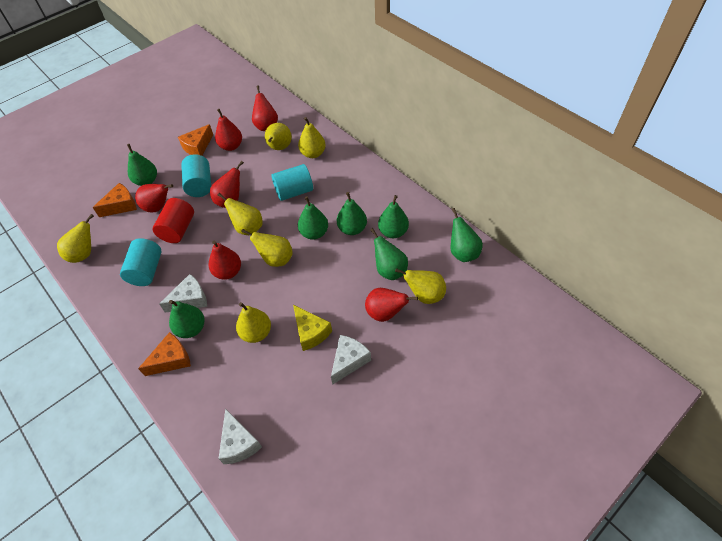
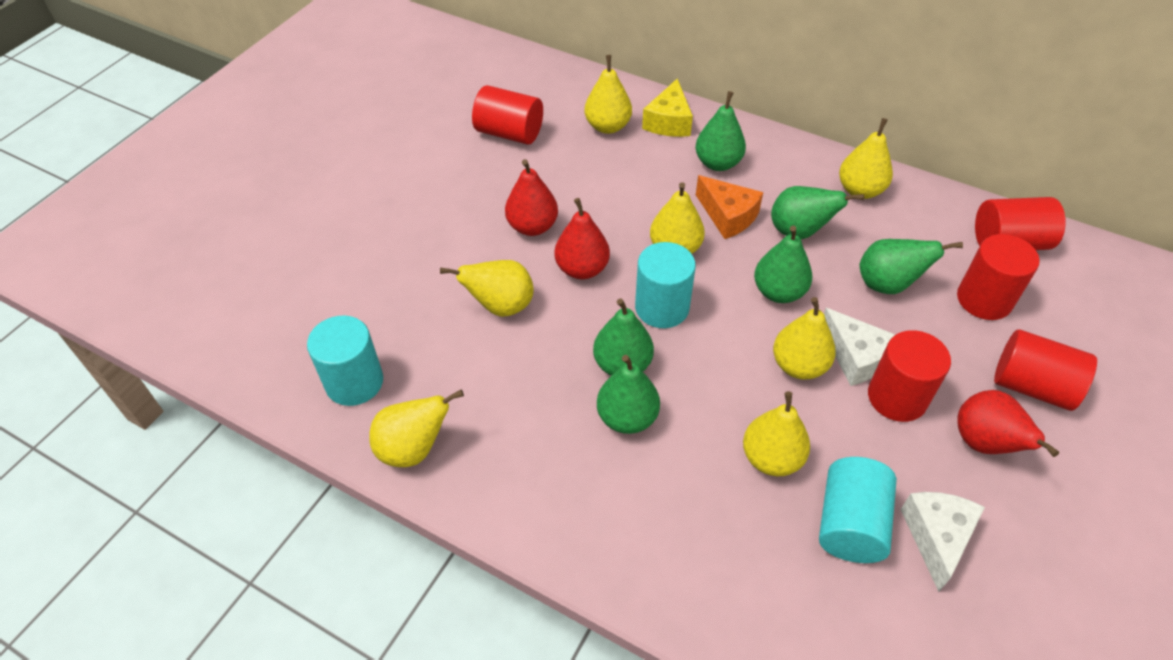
green pear: 7 -> 6
orange cheese: 3 -> 1
red cylinder: 1 -> 5
red pear: 6 -> 3
white cheese: 3 -> 2

